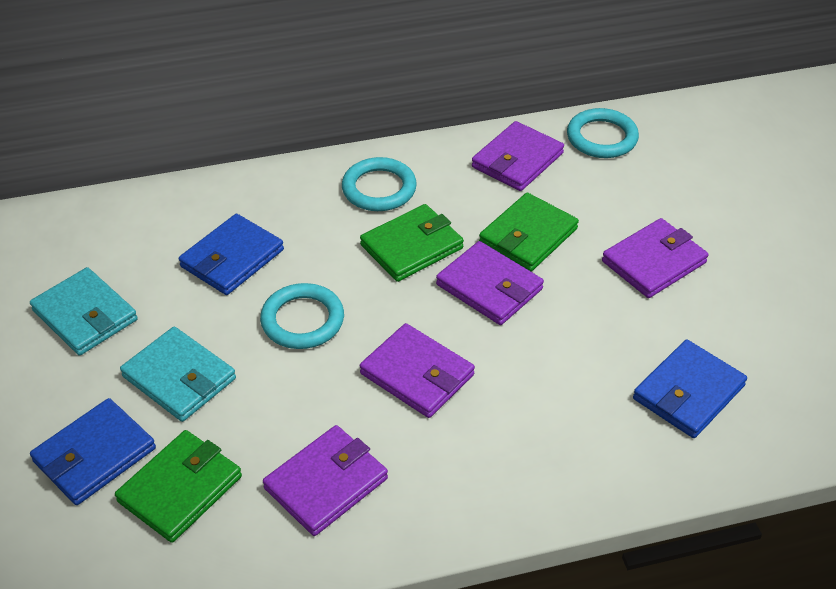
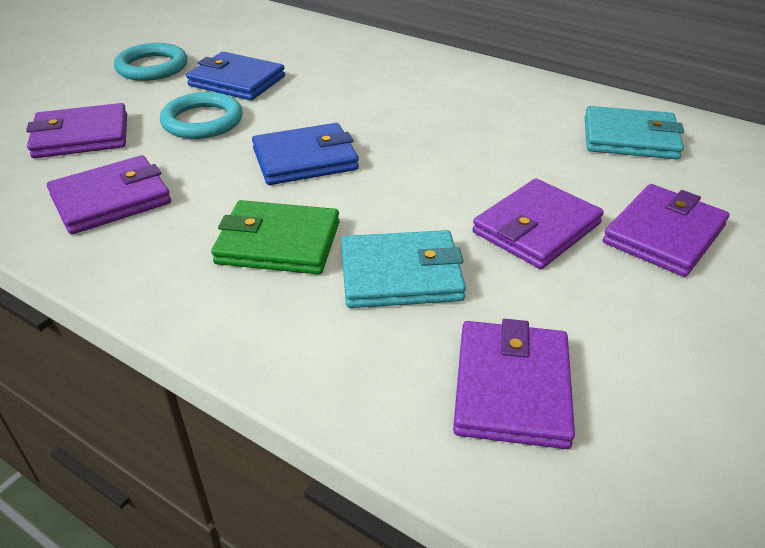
blue wallet: 3 -> 2
green wallet: 3 -> 1
turquoise ring: 3 -> 2

